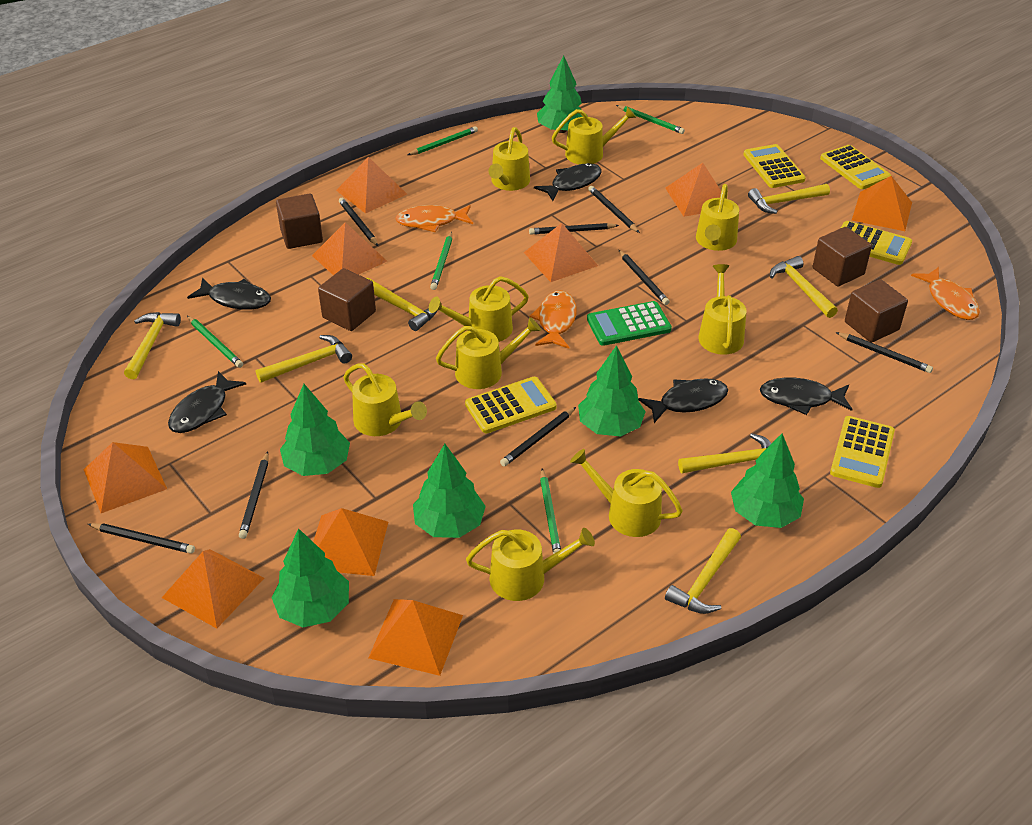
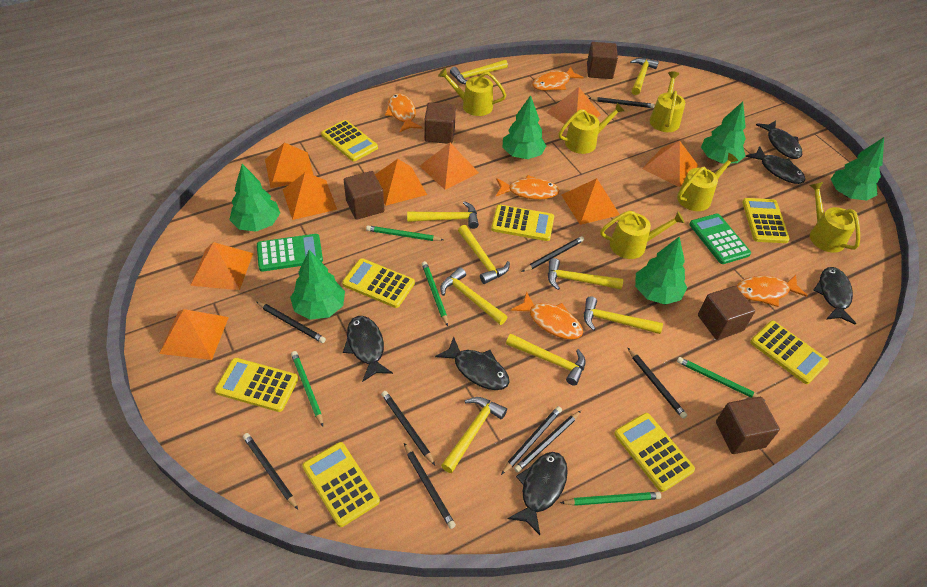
black fish: 5 -> 6
black pencil: 8 -> 9
brown cube: 4 -> 5
green calculator: 1 -> 2
orange fish: 3 -> 5
yellow calculator: 5 -> 8
yellow hammer: 7 -> 9
yellow watering can: 9 -> 6

